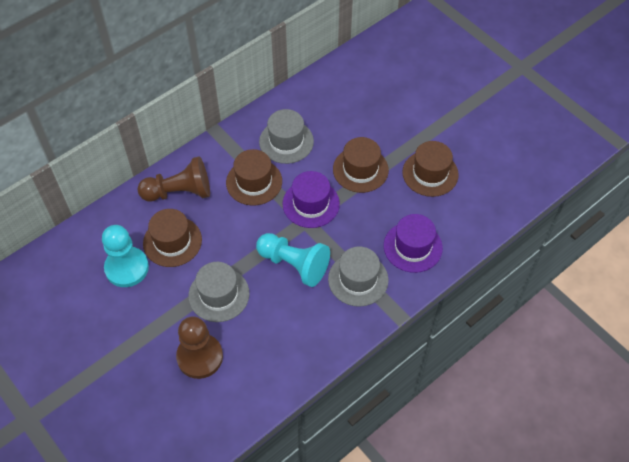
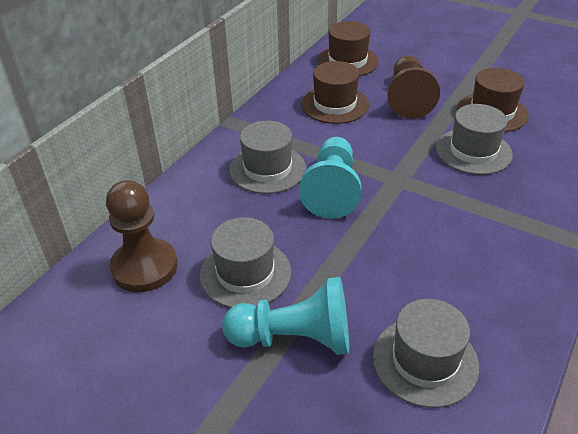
brown hat: 4 -> 3
grey hat: 3 -> 4
purple hat: 2 -> 0

